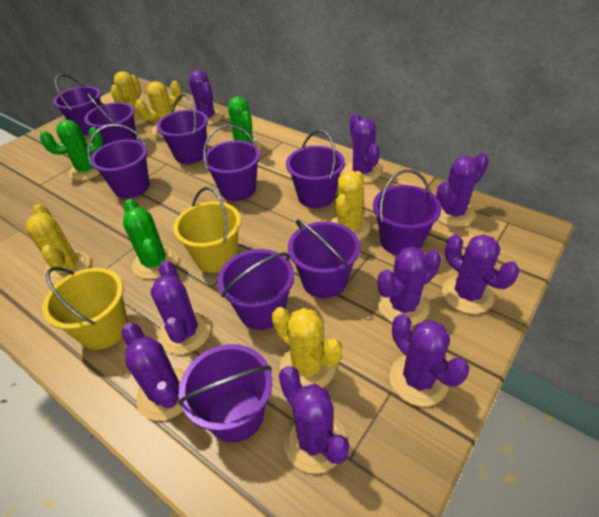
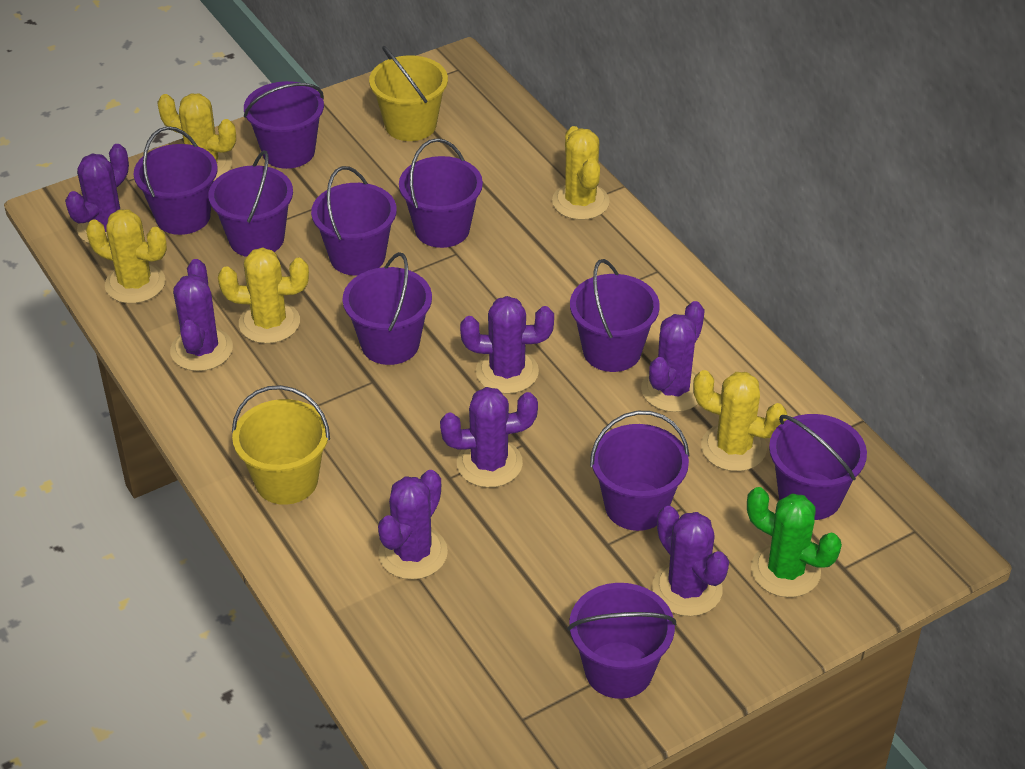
green cactus: 3 -> 1
purple cactus: 9 -> 7

